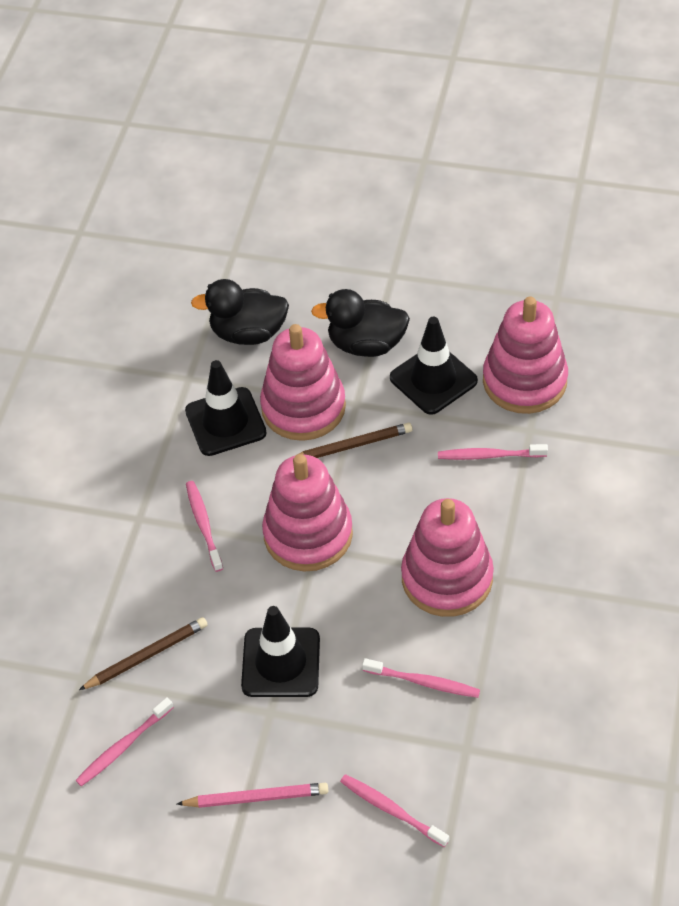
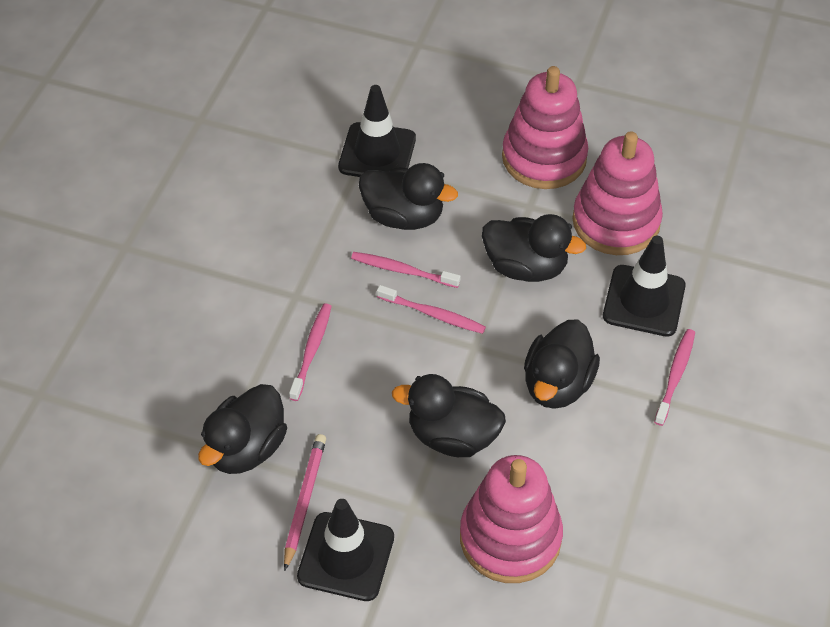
black duck: 2 -> 5
brown pencil: 2 -> 0
pink stacking toy: 4 -> 3
pink toothbrush: 5 -> 4

